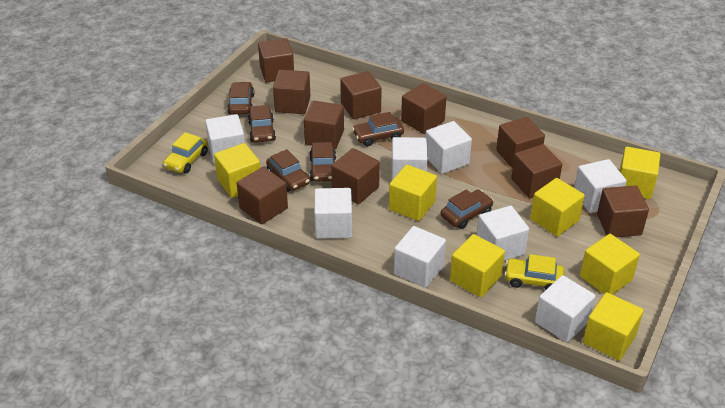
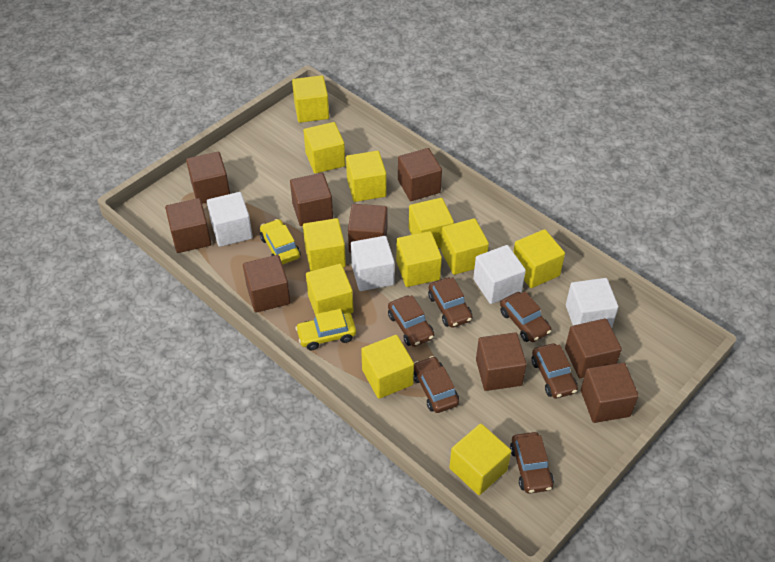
brown cube: 10 -> 9
white cube: 8 -> 4
yellow cube: 7 -> 11

